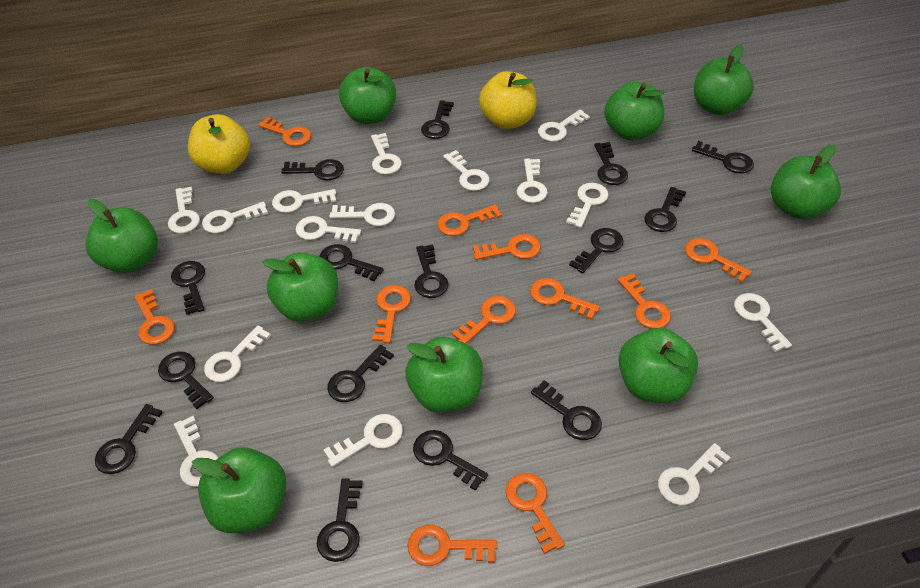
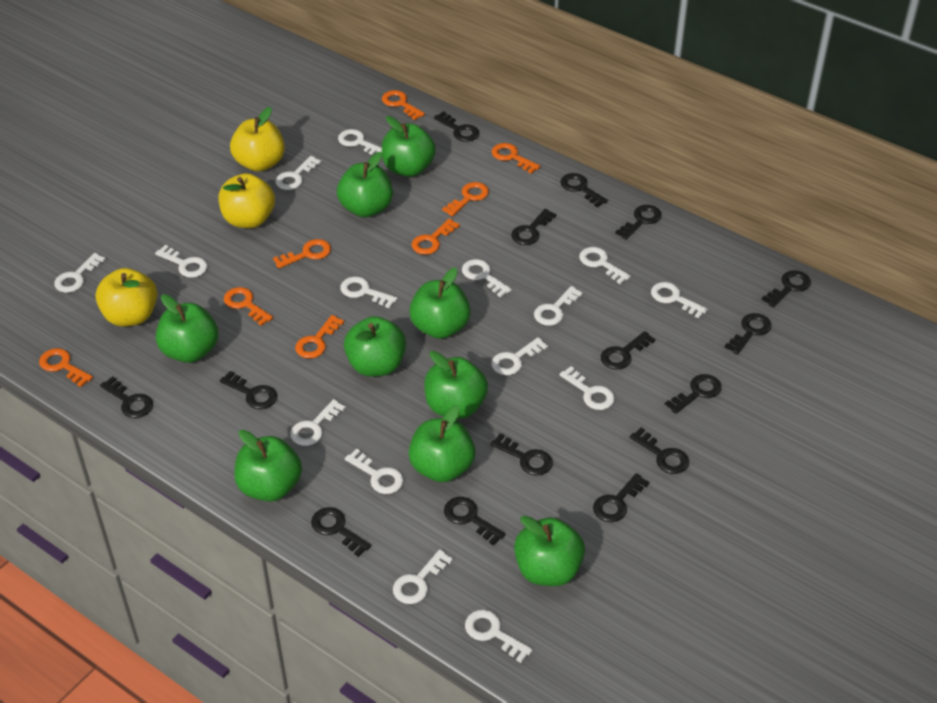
orange key: 11 -> 8
yellow apple: 2 -> 3

